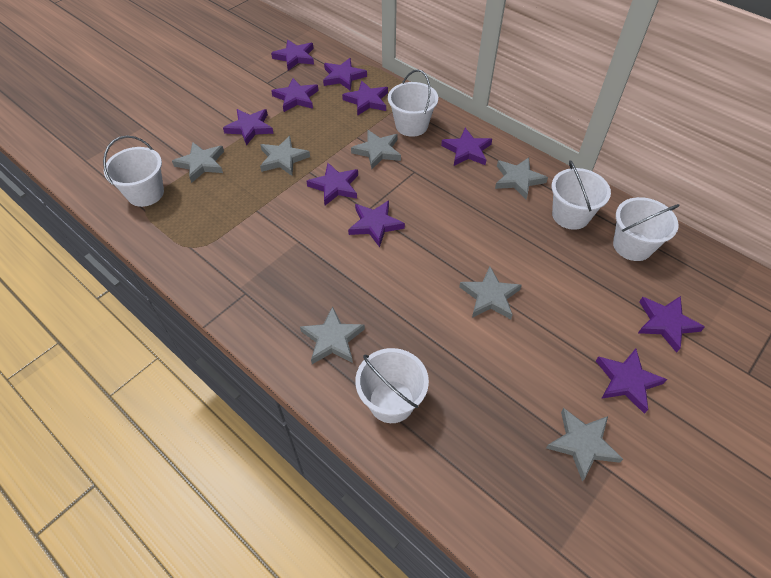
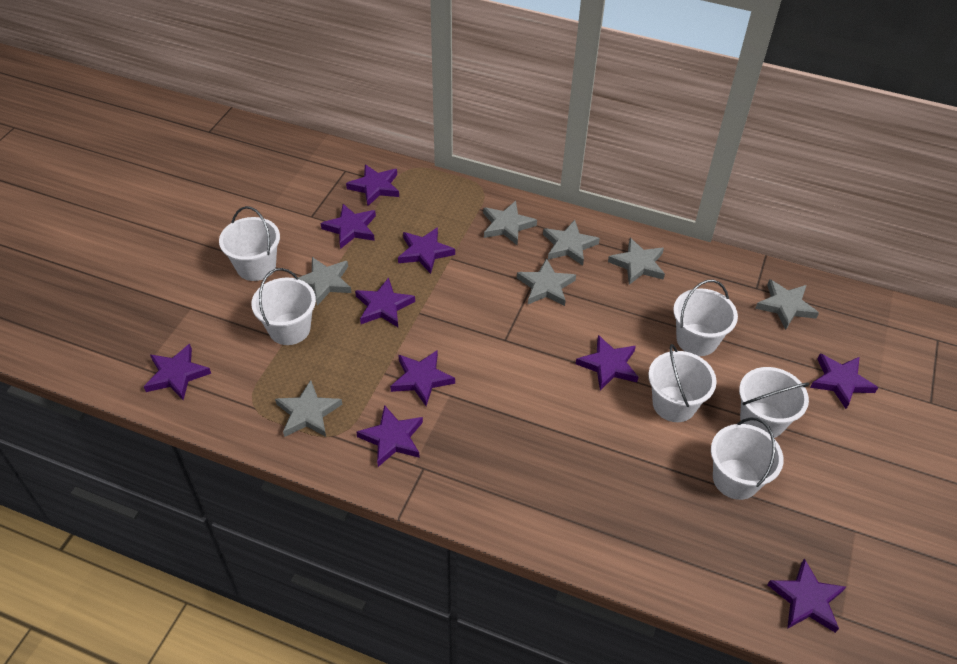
white bucket: 5 -> 6

